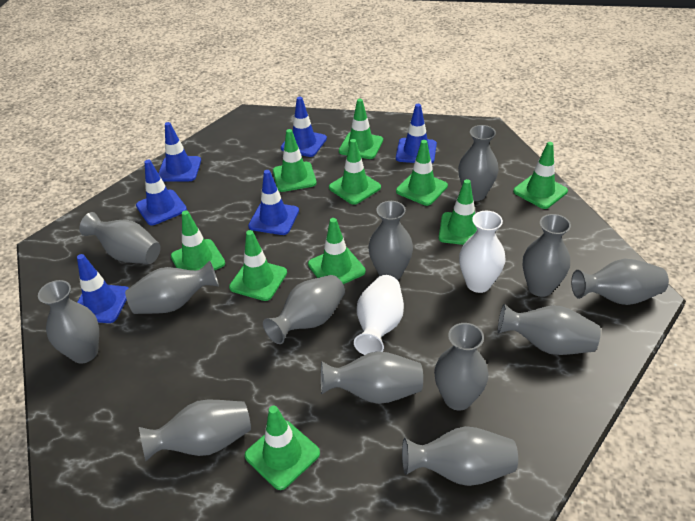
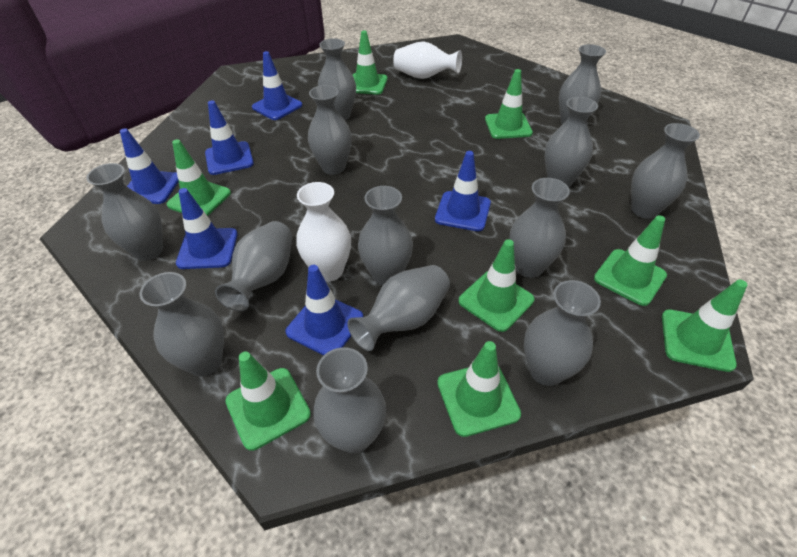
green traffic cone: 10 -> 8

